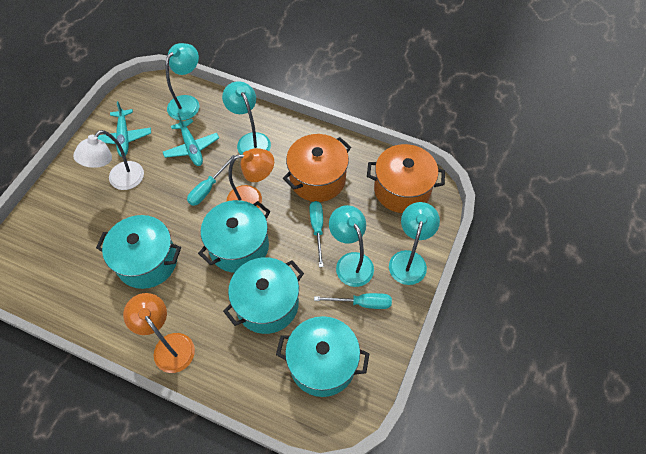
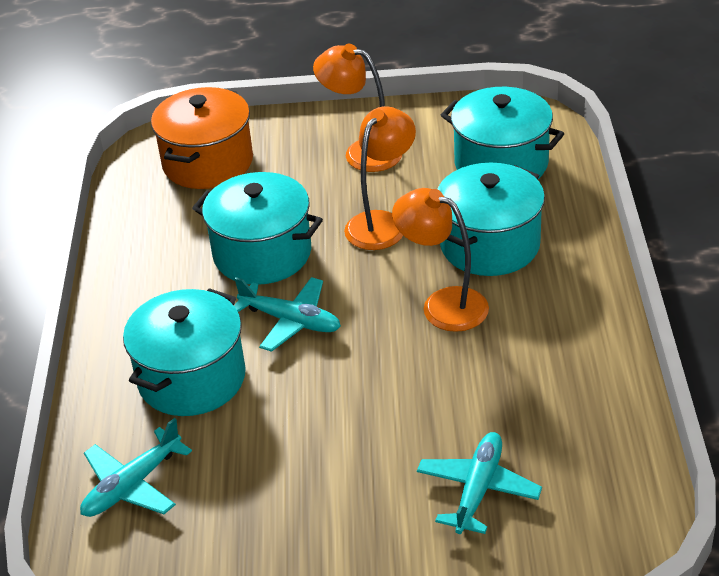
orange lamp: 2 -> 3
orange pot: 2 -> 1
turquoise lamp: 4 -> 0
turquoise plane: 2 -> 3
turquoise screwdriver: 3 -> 0
white lamp: 1 -> 0

